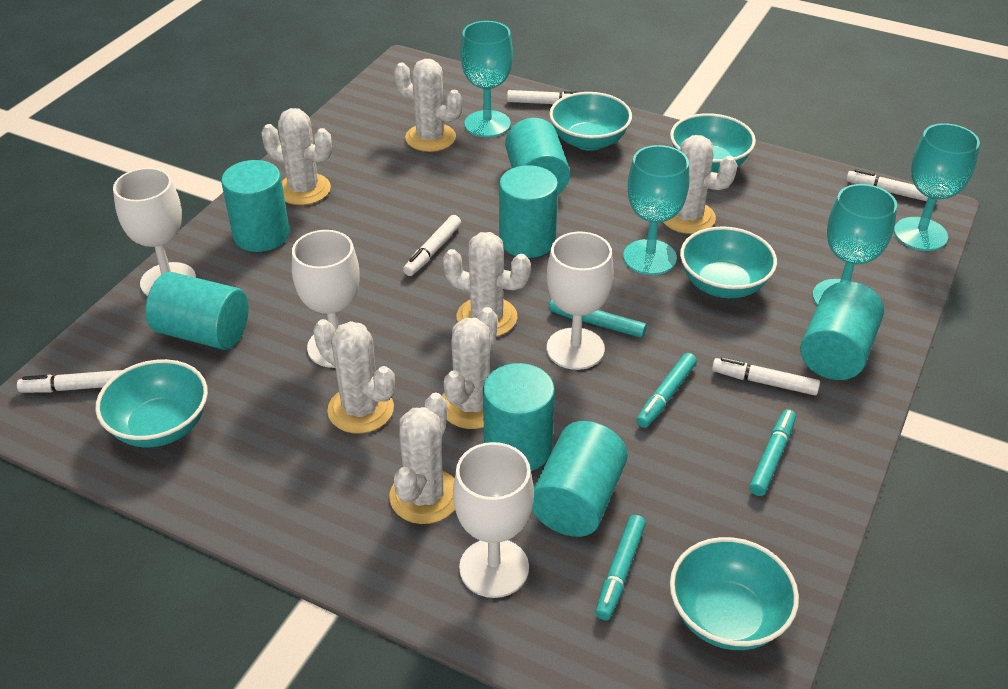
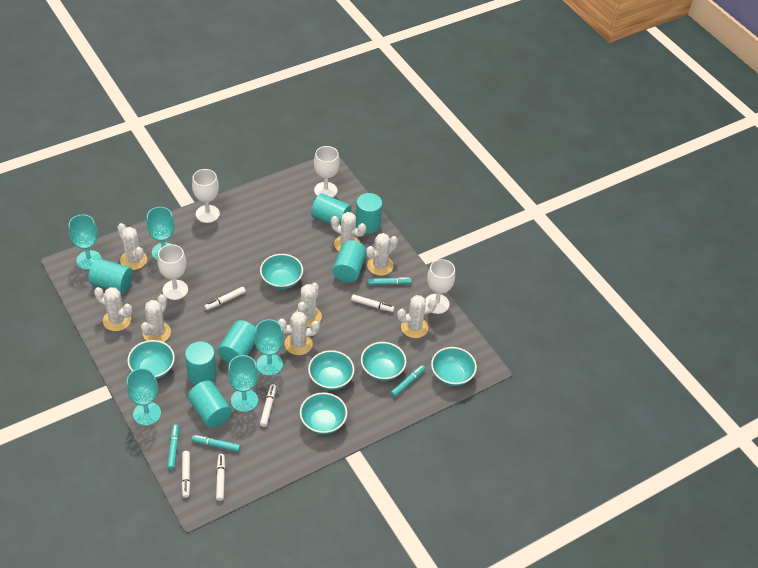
turquoise bowl: 5 -> 6
turquoise goblet: 4 -> 5
white cactus: 7 -> 8

